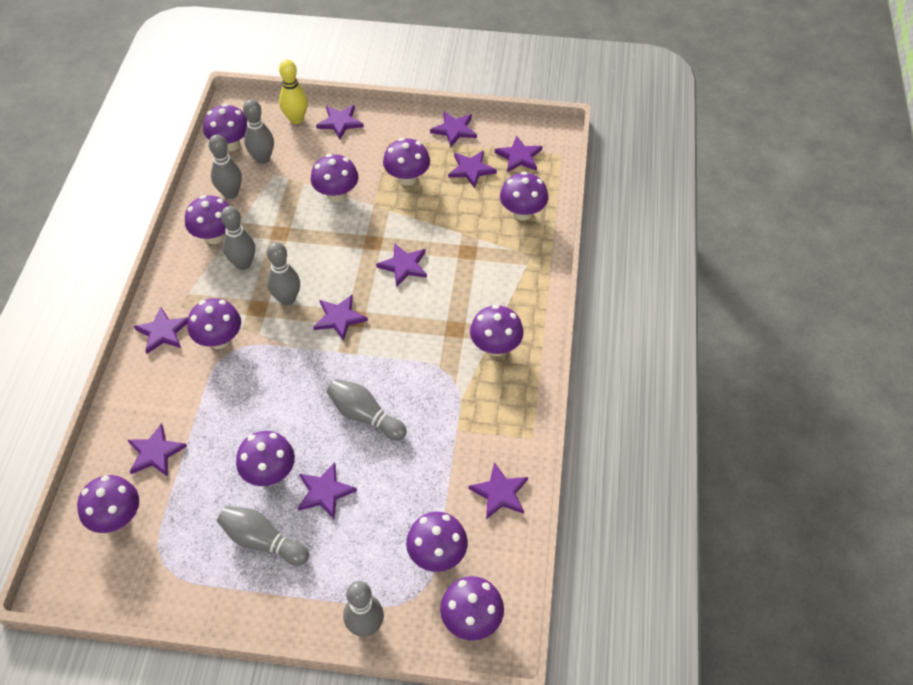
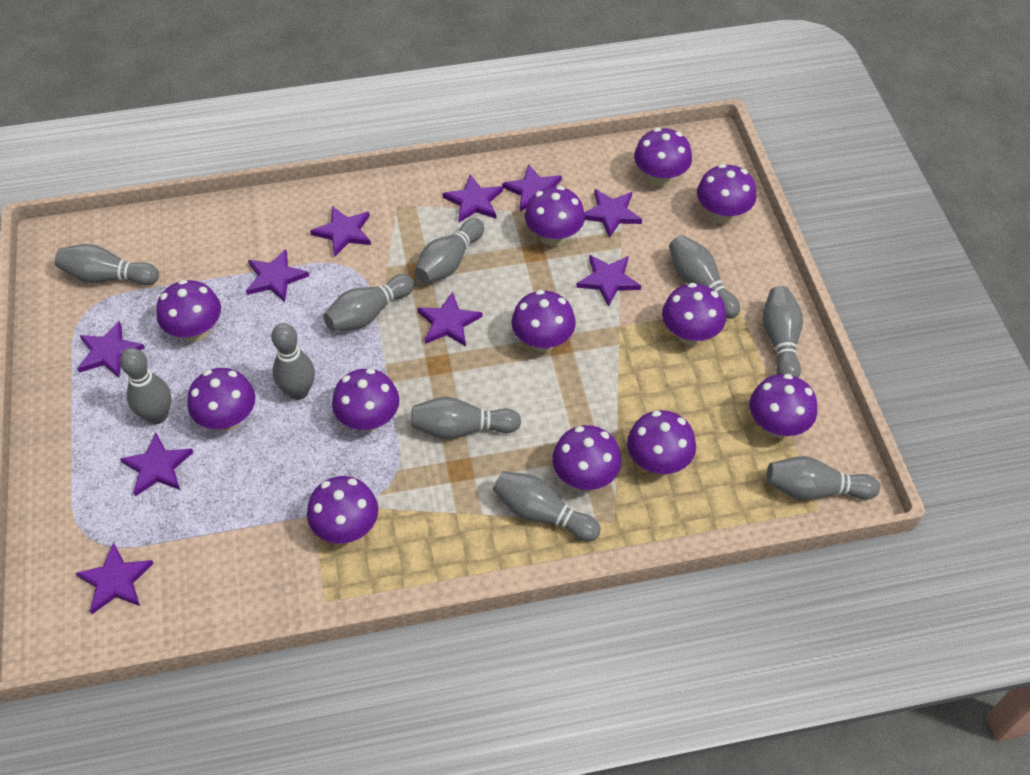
grey bowling pin: 7 -> 10
purple mushroom: 11 -> 12
yellow bowling pin: 1 -> 0

